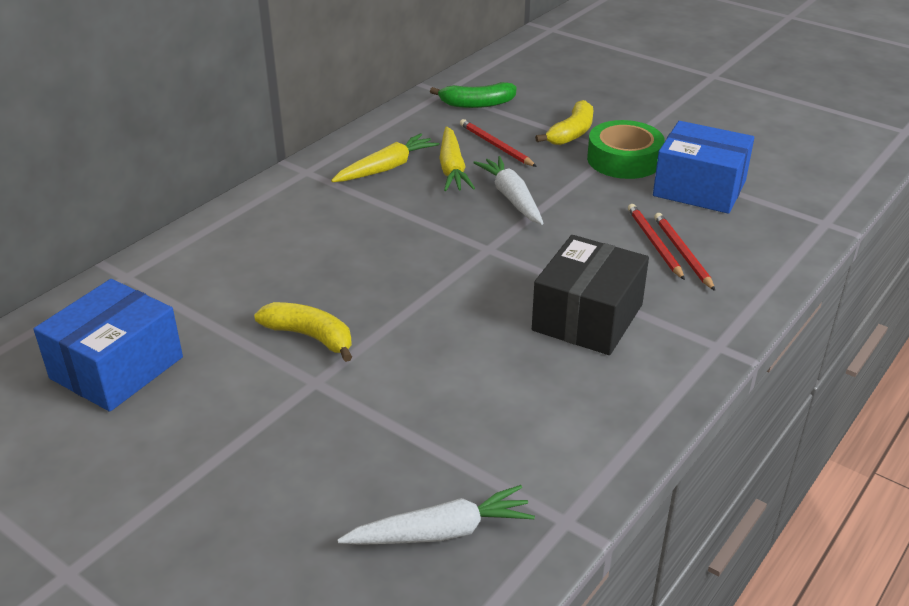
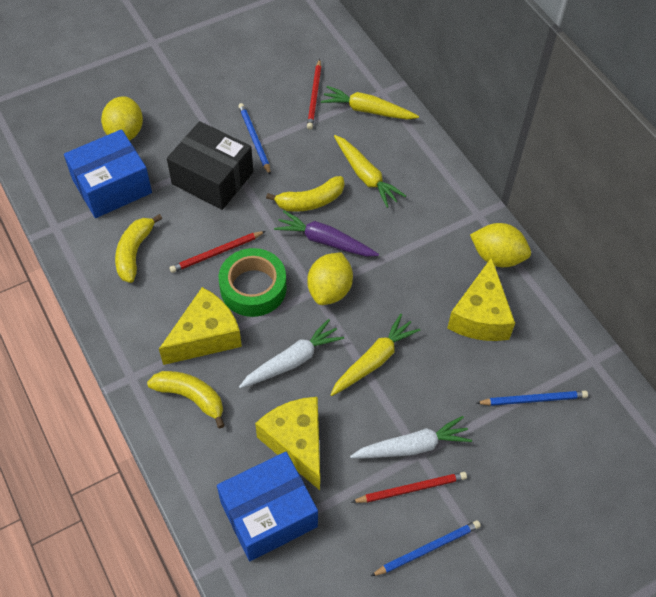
blue pencil: 0 -> 3
green banana: 1 -> 0
purple carrot: 0 -> 1
yellow banana: 2 -> 3
yellow carrot: 2 -> 3
yellow cheese: 0 -> 3
yellow lemon: 0 -> 3

